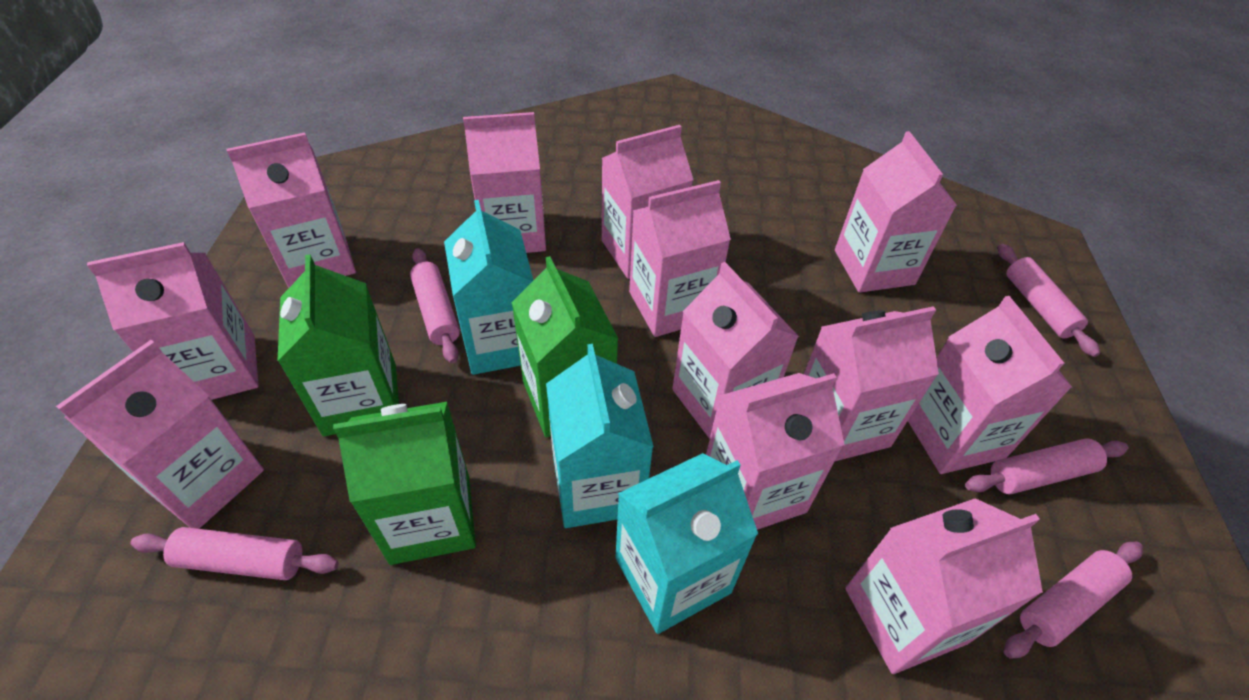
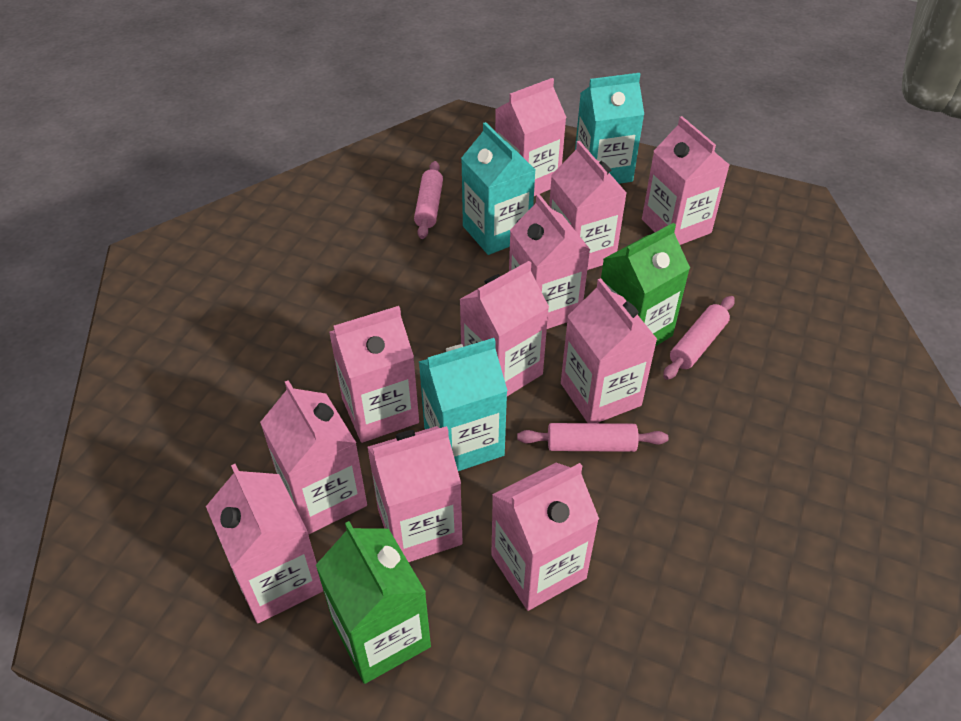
green carton: 3 -> 2
pink carton: 12 -> 11
pink rolling pin: 5 -> 3

